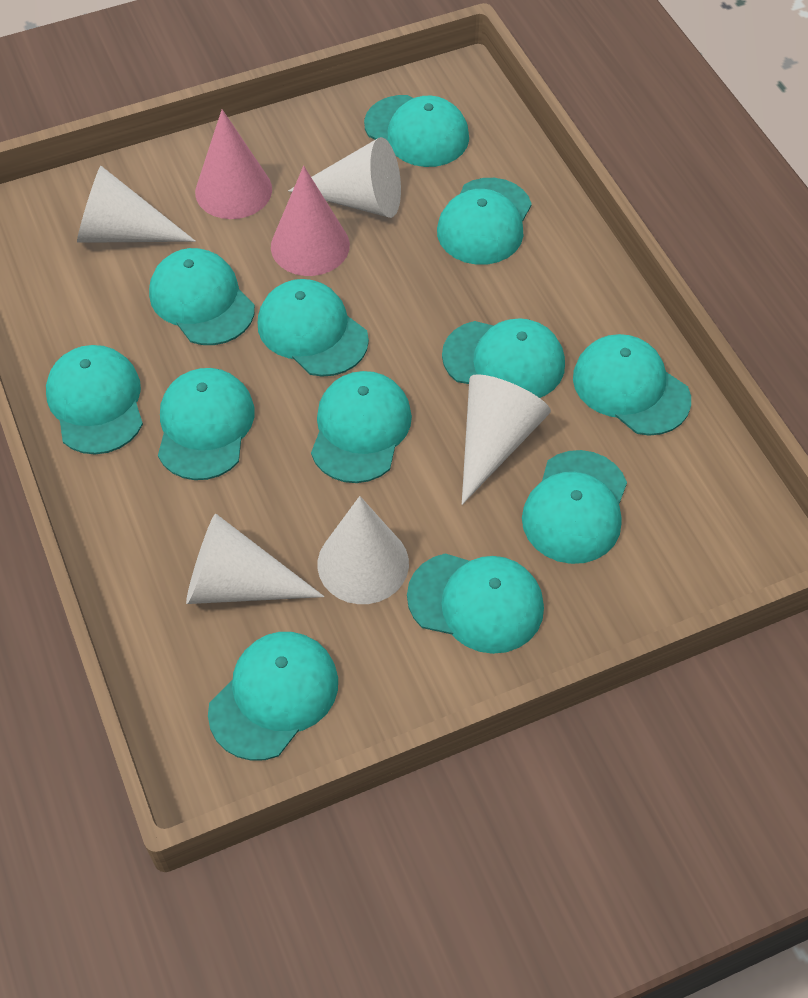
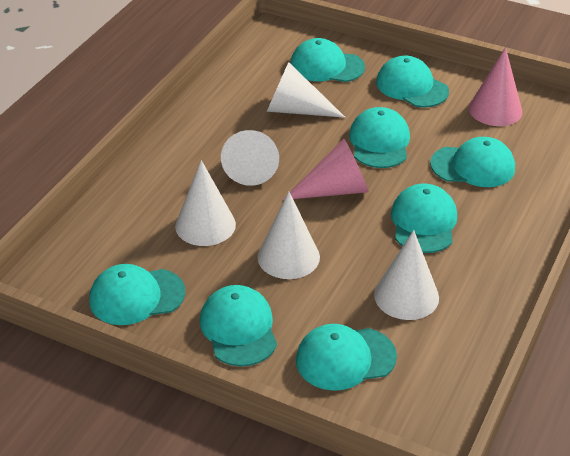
turquoise cap: 12 -> 8

